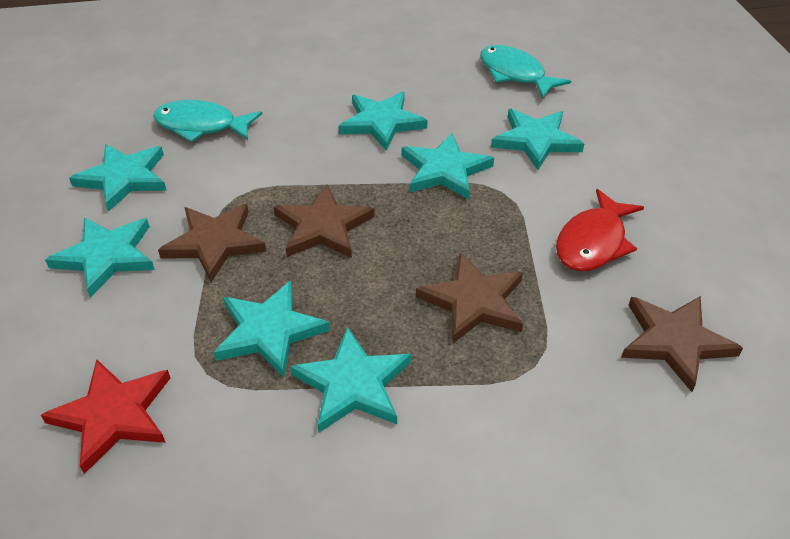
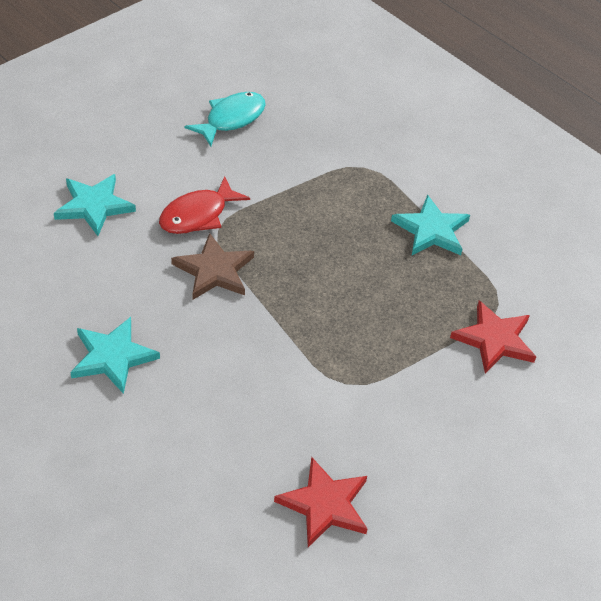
brown star: 4 -> 1
red star: 1 -> 2
turquoise fish: 2 -> 1
turquoise star: 7 -> 3

